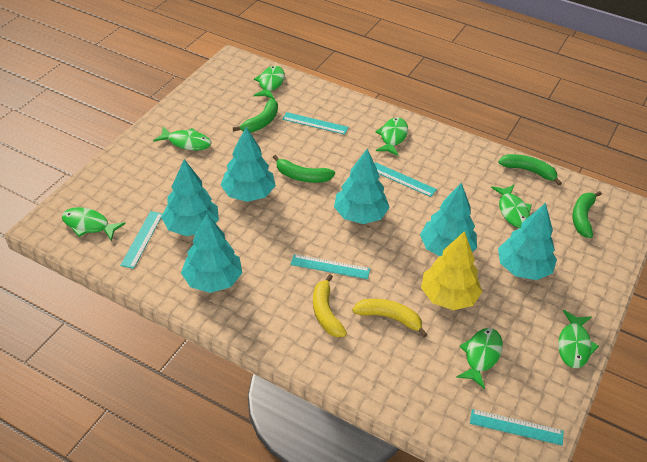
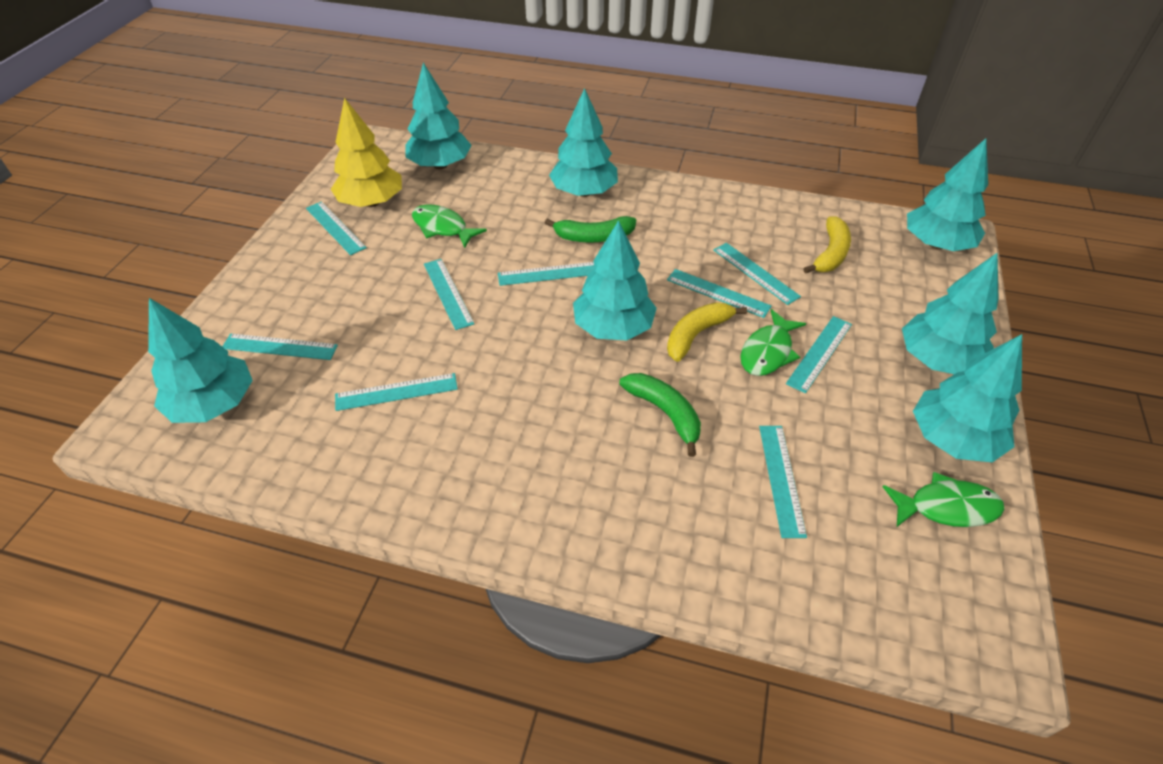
green banana: 4 -> 2
green fish: 7 -> 3
turquoise ruler: 5 -> 9
turquoise tree: 6 -> 7

